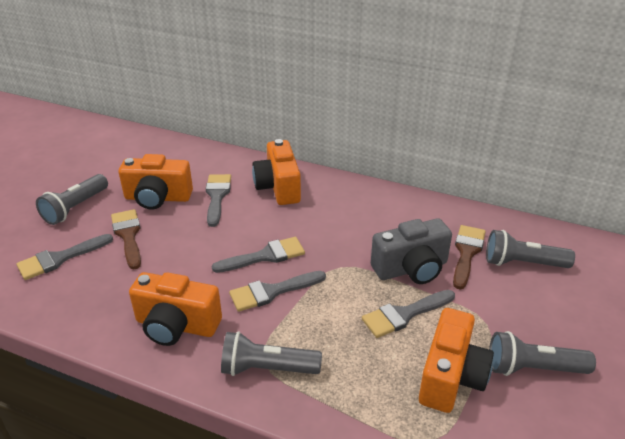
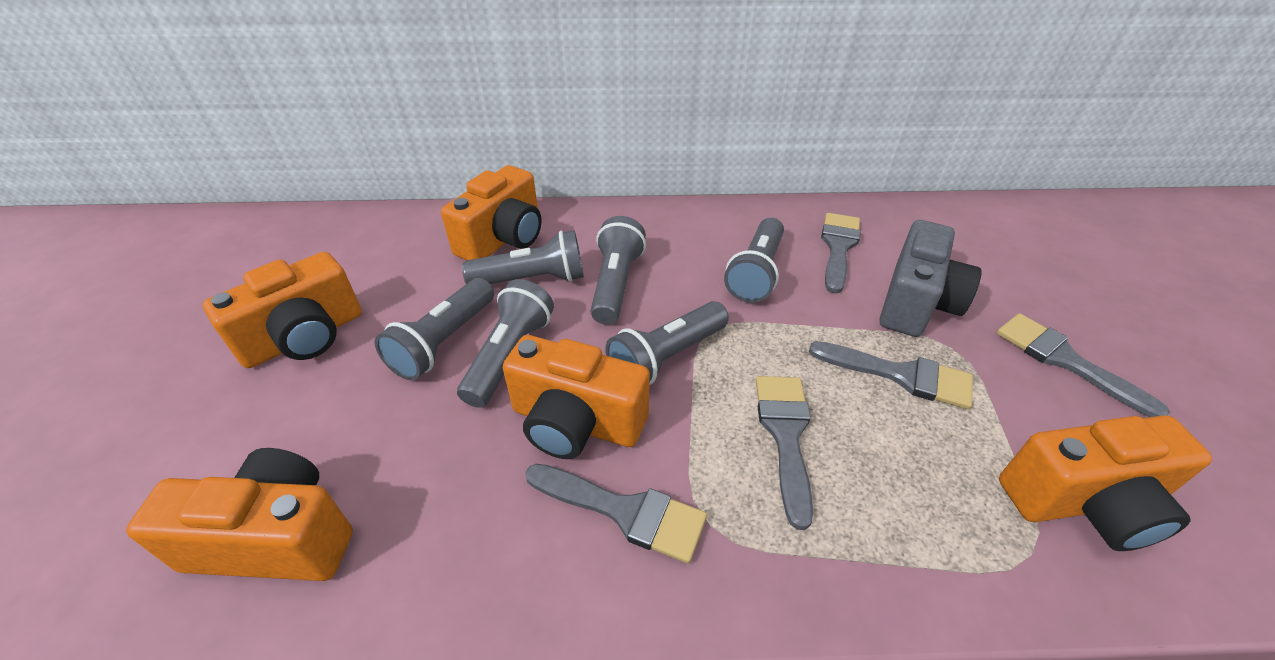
brown brush: 2 -> 0
grey flashlight: 4 -> 6
orange camera: 4 -> 5

